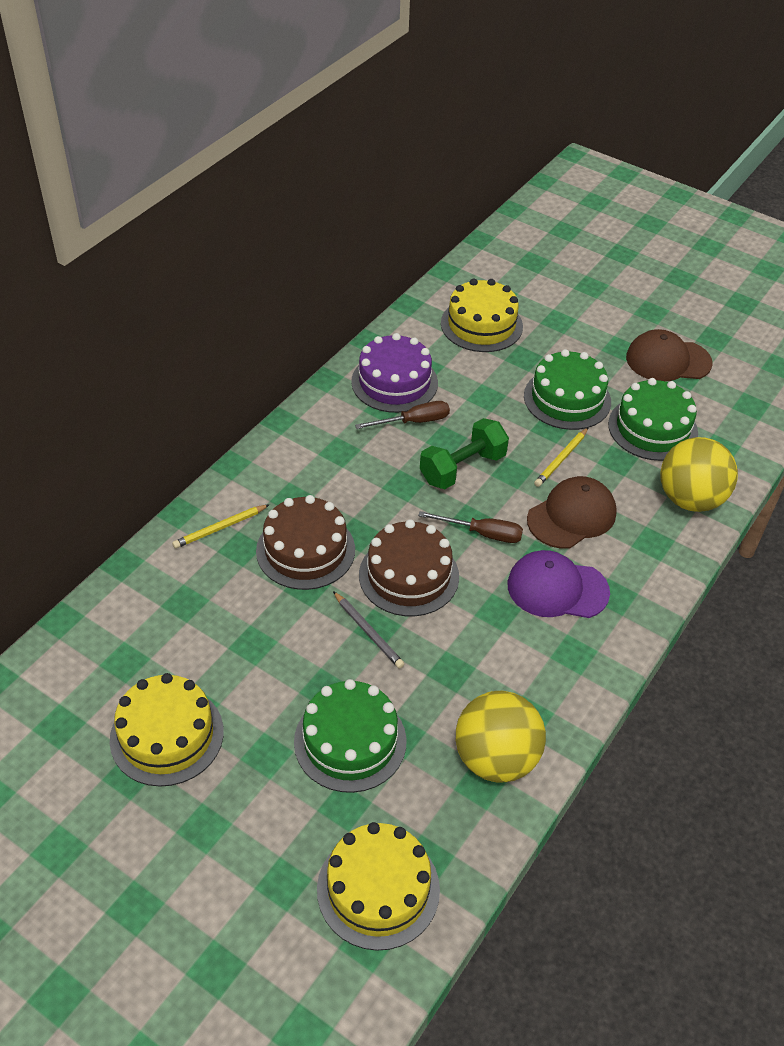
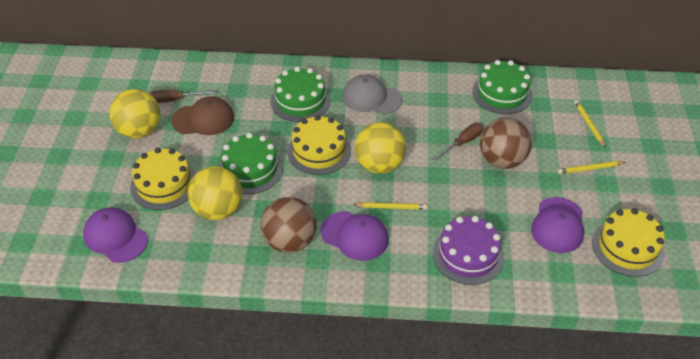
brown ball: 0 -> 2
brown cake: 2 -> 0
brown cap: 2 -> 1
green dumbbell: 1 -> 0
grey cap: 0 -> 1
grey pencil: 1 -> 0
purple cap: 1 -> 3
yellow ball: 2 -> 3
yellow pencil: 2 -> 3

